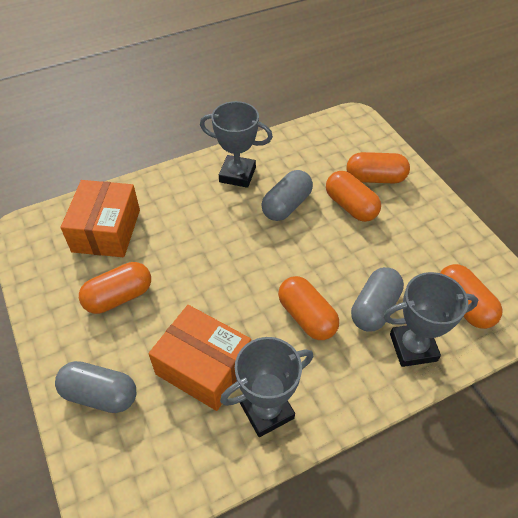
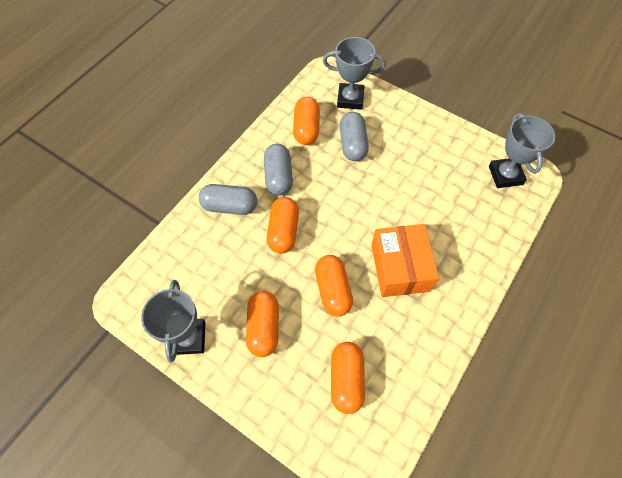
orange box: 2 -> 1

